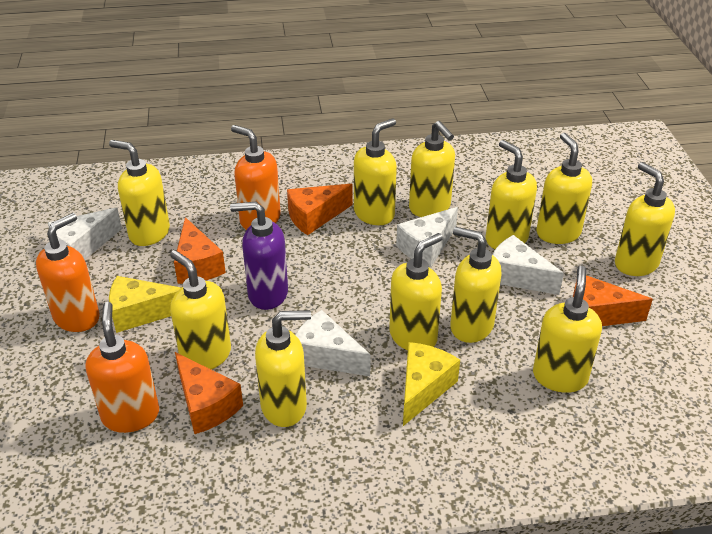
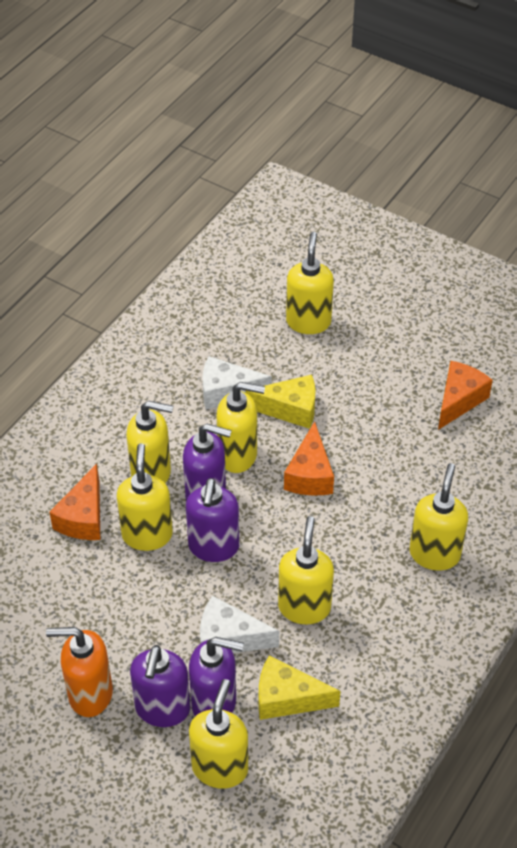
orange cheese: 4 -> 3
orange soap dispenser: 3 -> 1
purple soap dispenser: 1 -> 4
white cheese: 4 -> 2
yellow soap dispenser: 11 -> 7

